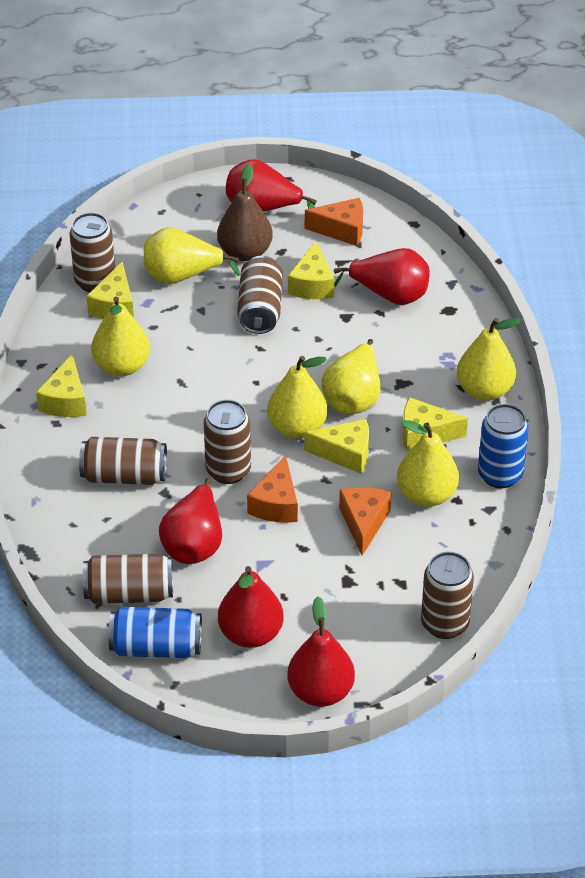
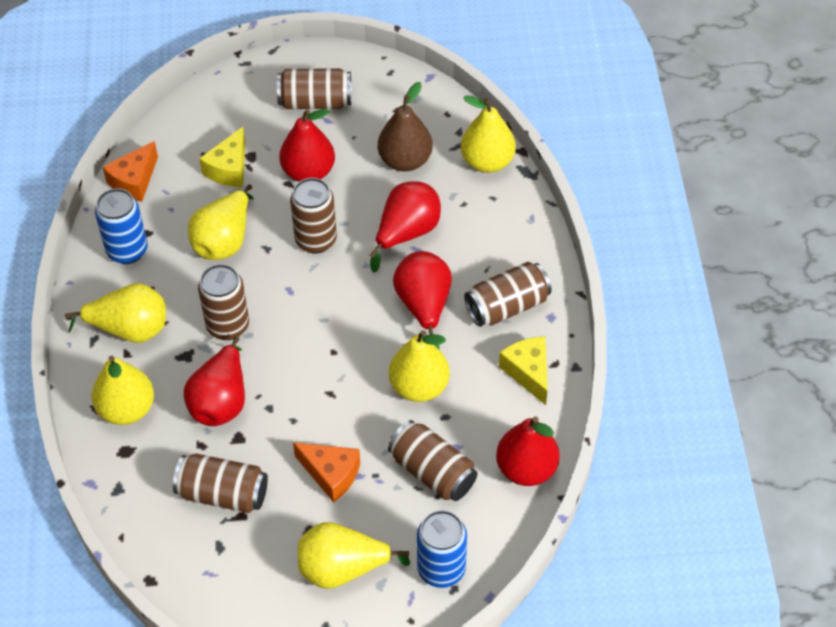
orange cheese: 3 -> 2
yellow cheese: 5 -> 2

